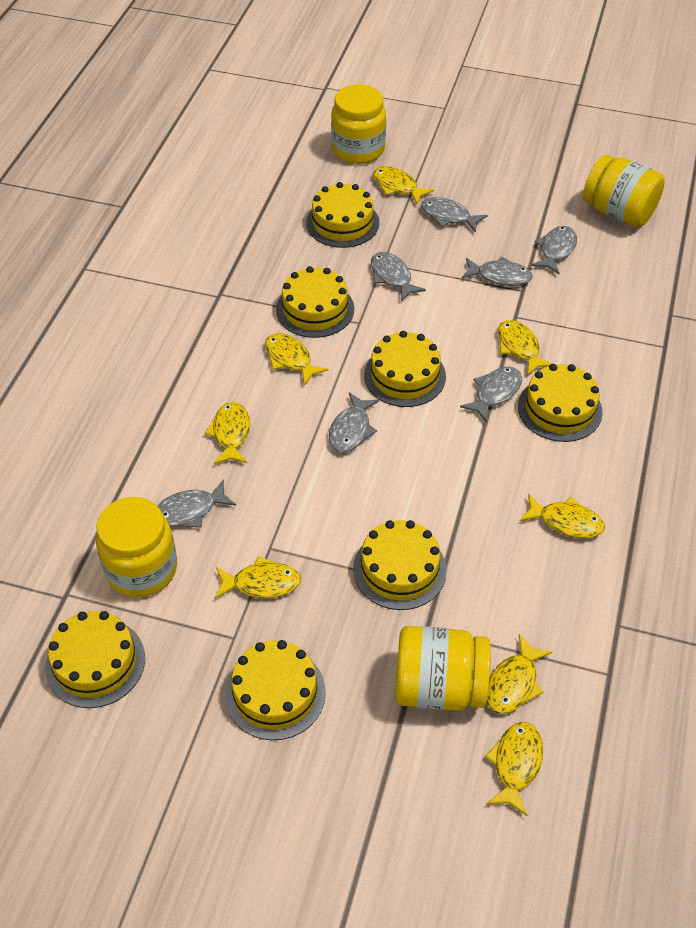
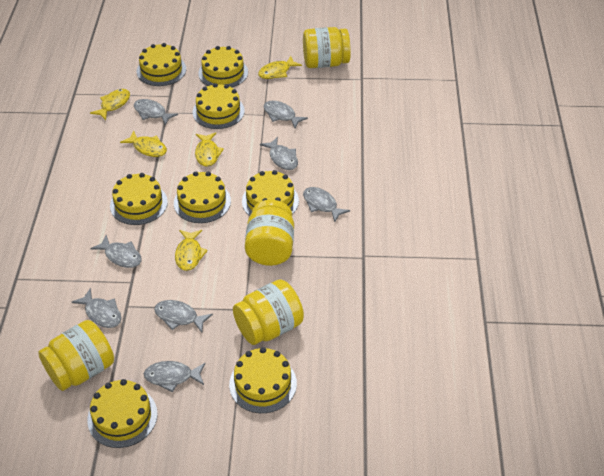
grey fish: 7 -> 8
yellow cake: 7 -> 8
yellow fish: 8 -> 5

